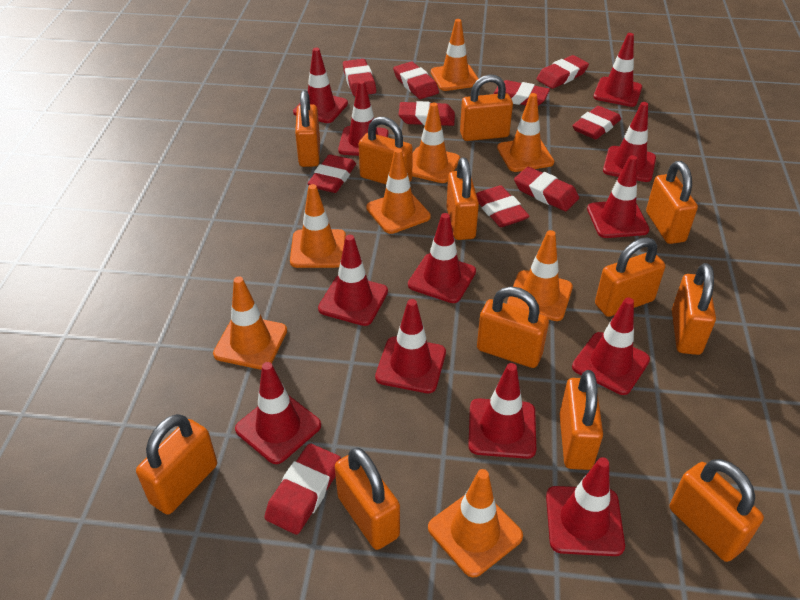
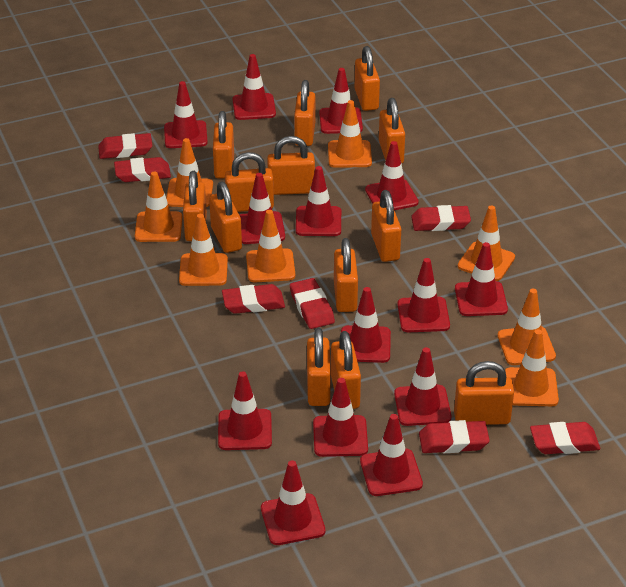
orange padlock: 12 -> 13
red eraser: 10 -> 7
red traffic cone: 12 -> 14

